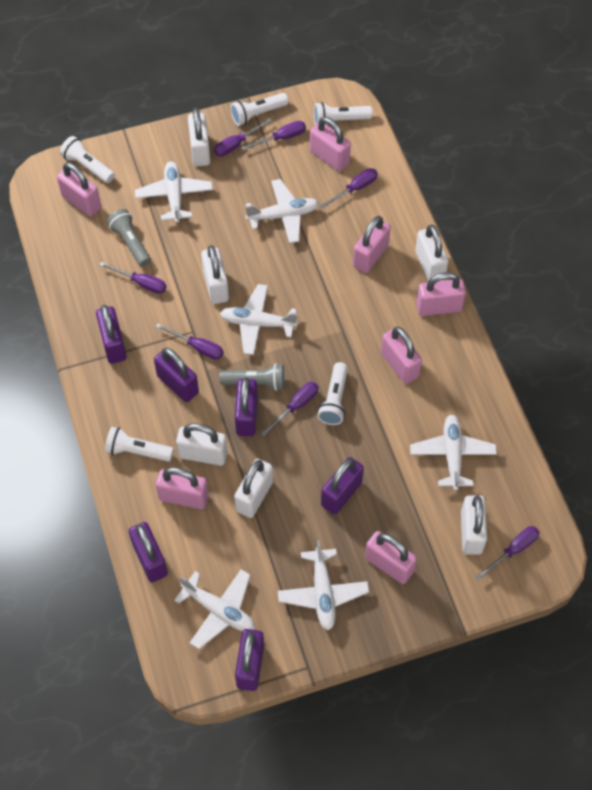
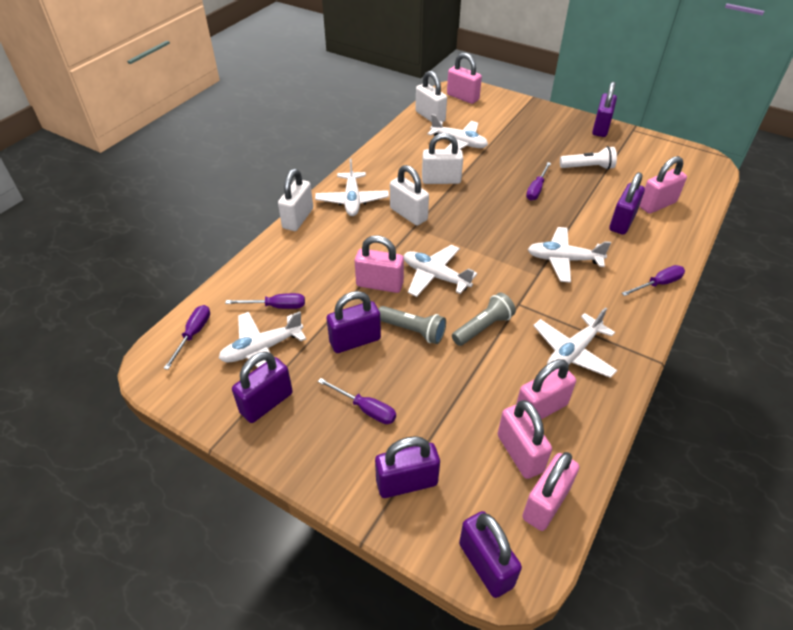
pink padlock: 7 -> 6
purple screwdriver: 7 -> 5
white flashlight: 5 -> 1
white padlock: 6 -> 4

